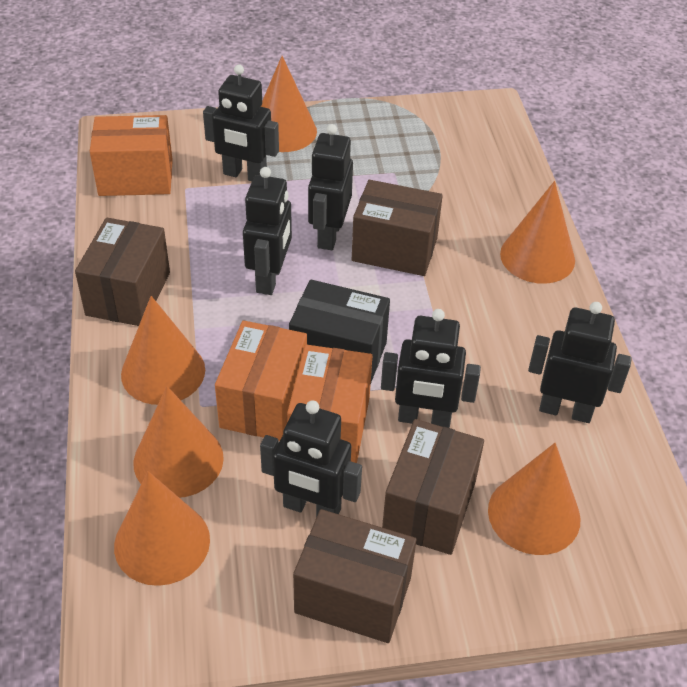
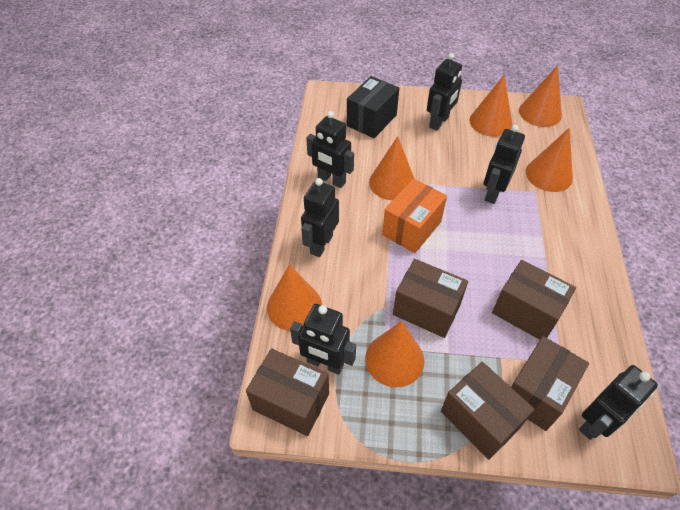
brown box: 4 -> 5
orange box: 3 -> 1

